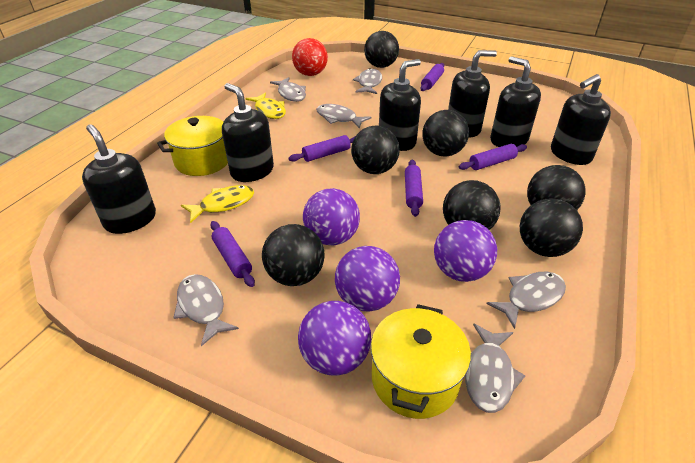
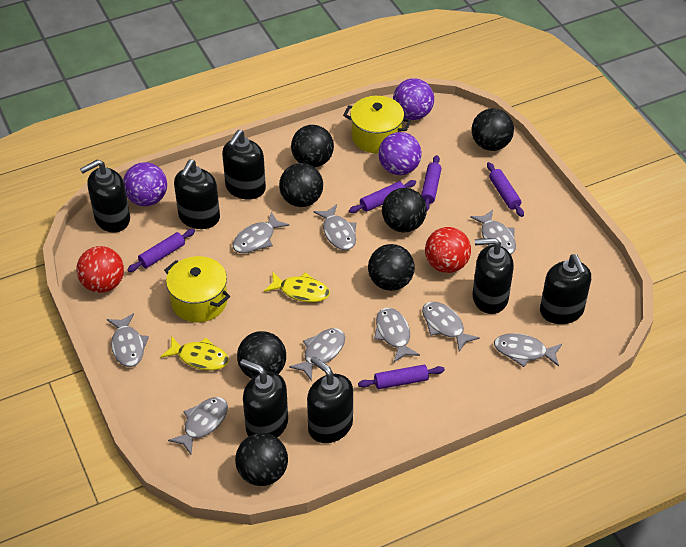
black soap dispenser: 6 -> 7
grey fish: 6 -> 9
purple ball: 4 -> 3
red ball: 1 -> 2

